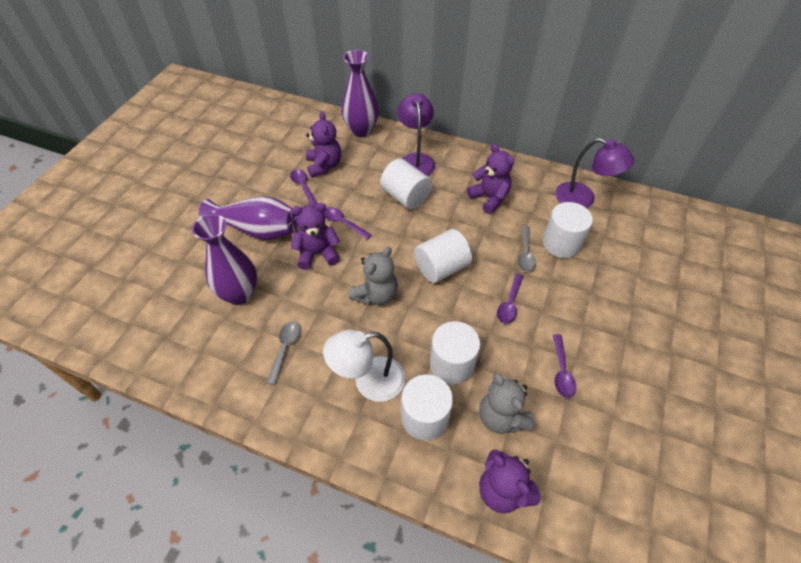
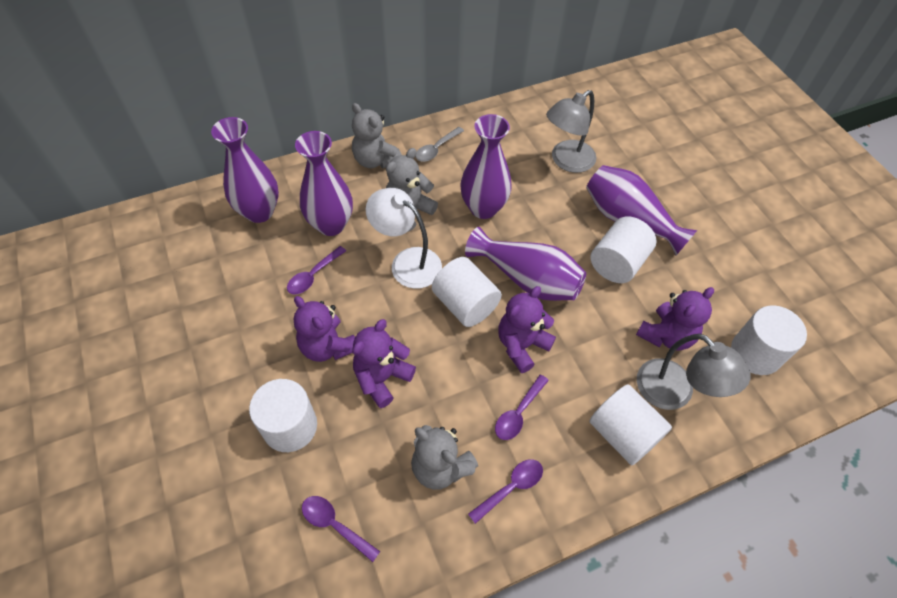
grey lamp: 0 -> 2
grey spoon: 2 -> 1
grey teddy bear: 2 -> 3
purple lamp: 2 -> 0
purple vase: 3 -> 5

